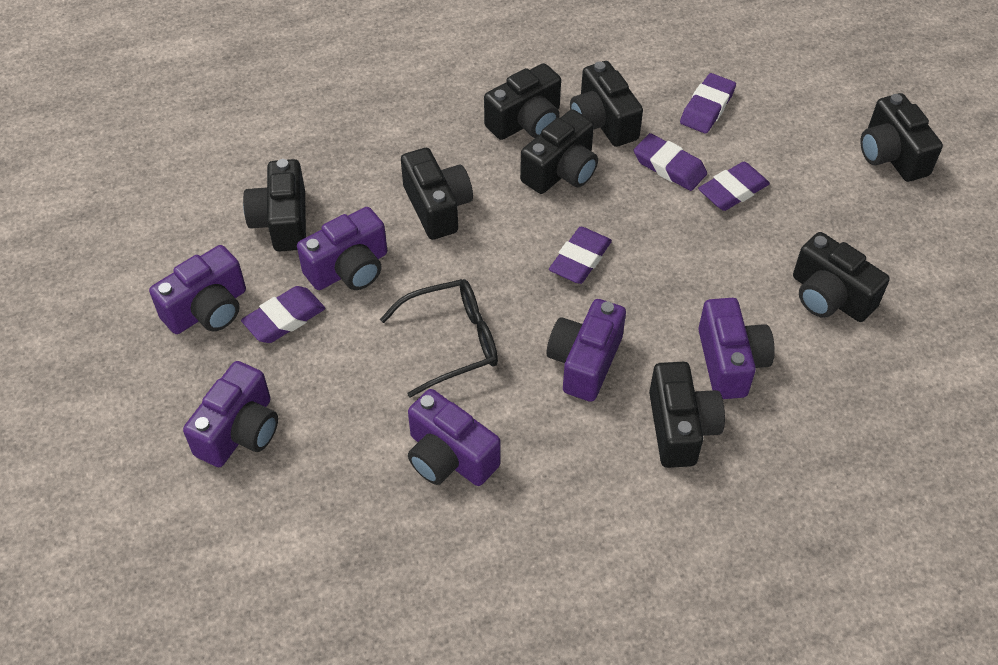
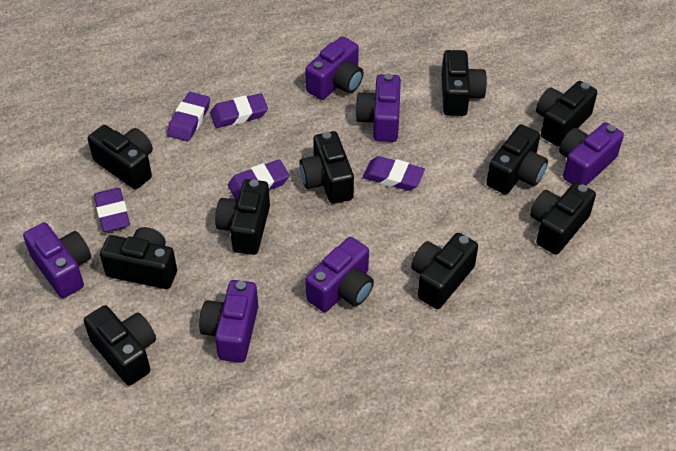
black camera: 8 -> 10
black glasses: 1 -> 0

